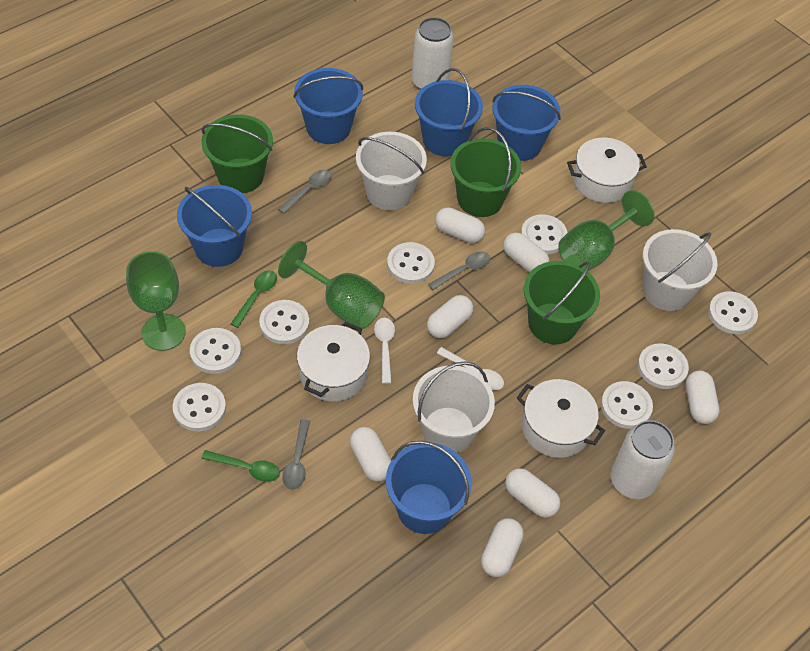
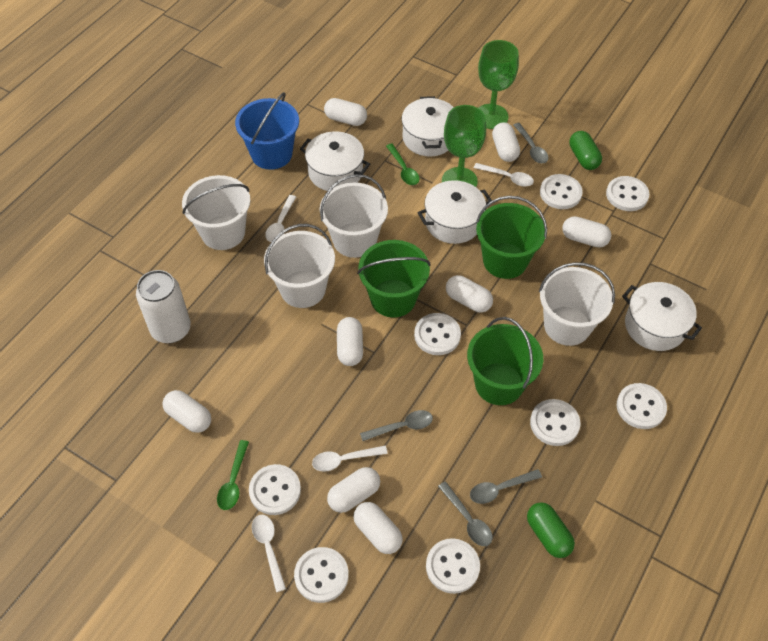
blue bucket: 5 -> 1
green capsule: 0 -> 2
green goblet: 3 -> 2
grey spoon: 3 -> 4
white bucket: 3 -> 4
white can: 2 -> 1
white capsule: 7 -> 8
white pot: 3 -> 4
white spoon: 2 -> 4

